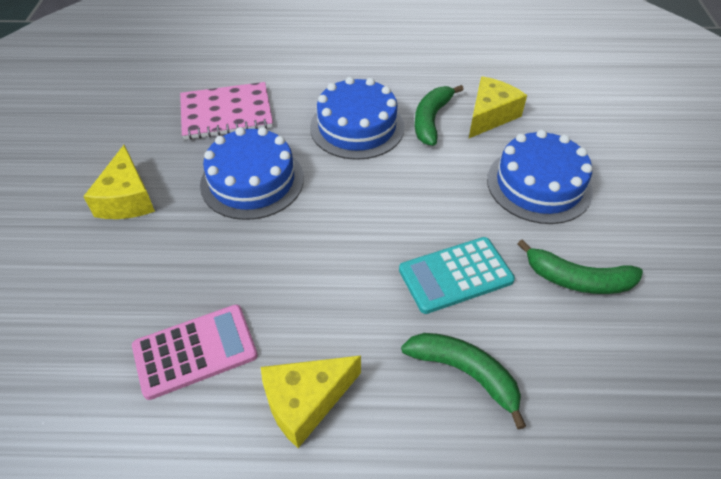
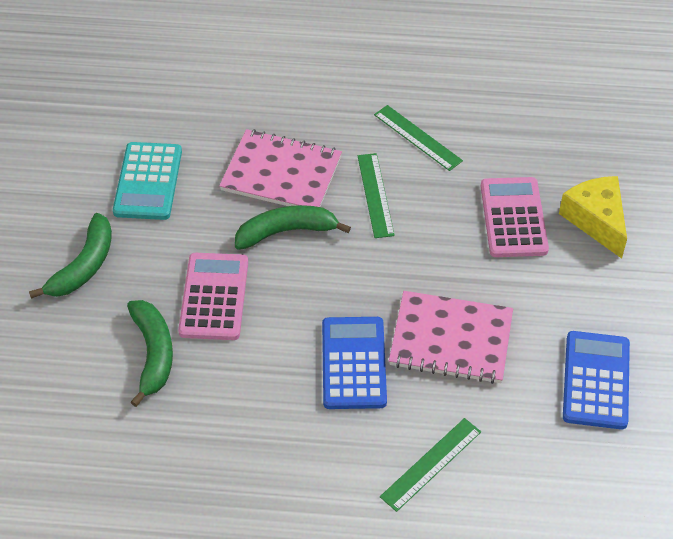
blue cake: 3 -> 0
blue calculator: 0 -> 2
green ruler: 0 -> 3
pink calculator: 1 -> 2
pink notebook: 1 -> 2
yellow cheese: 3 -> 1

